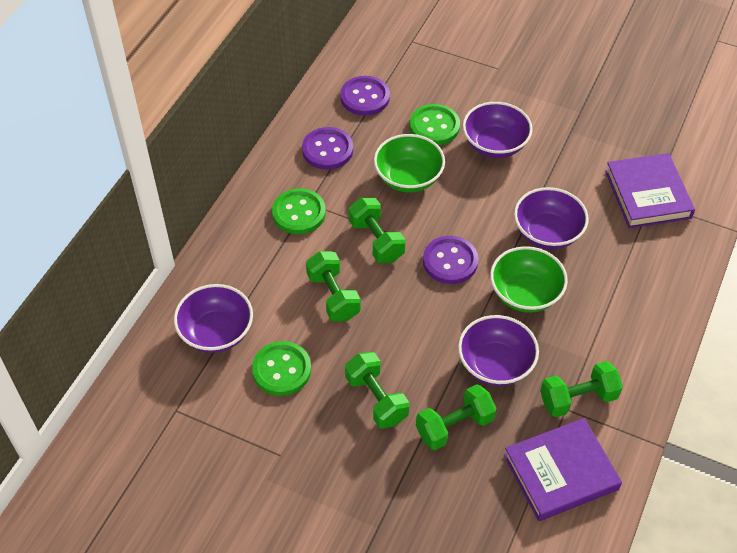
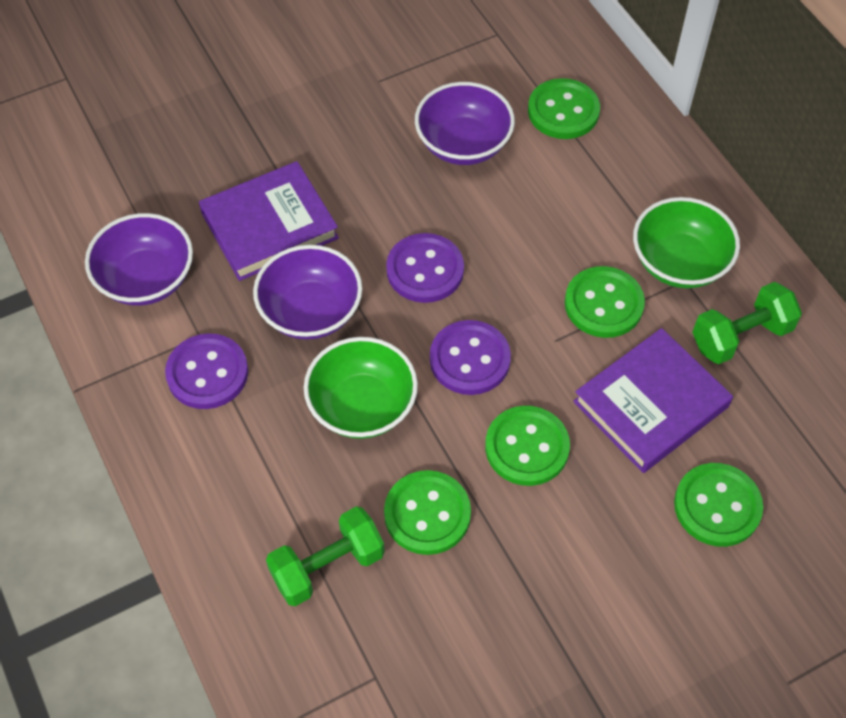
green button: 3 -> 5
green dumbbell: 5 -> 2
purple bowl: 4 -> 3

